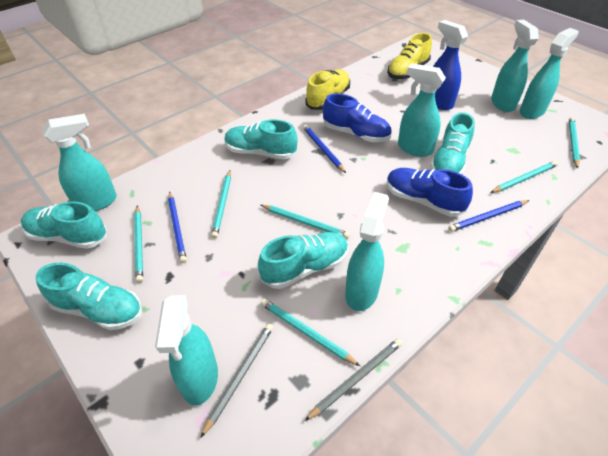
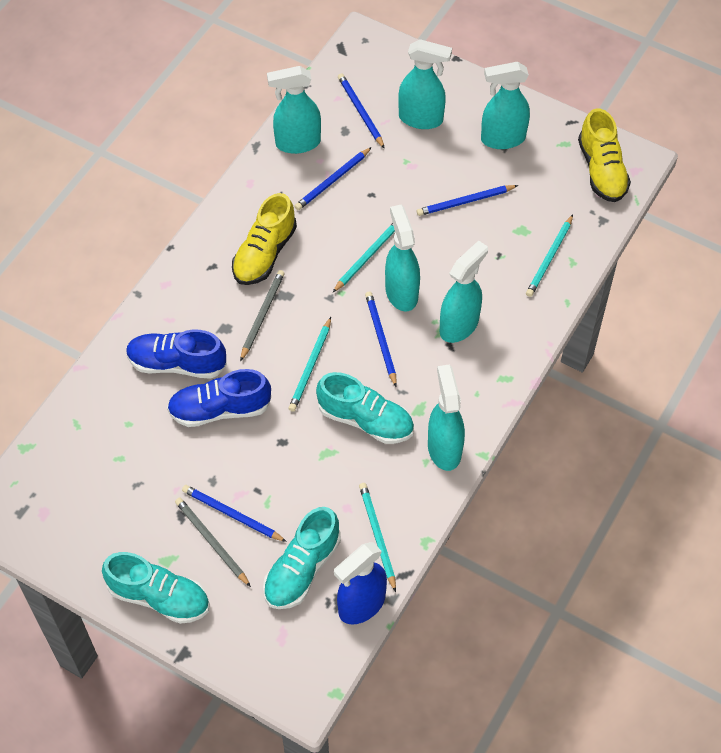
blue pencil: 3 -> 5
turquoise pencil: 6 -> 4
turquoise shoe: 5 -> 3

